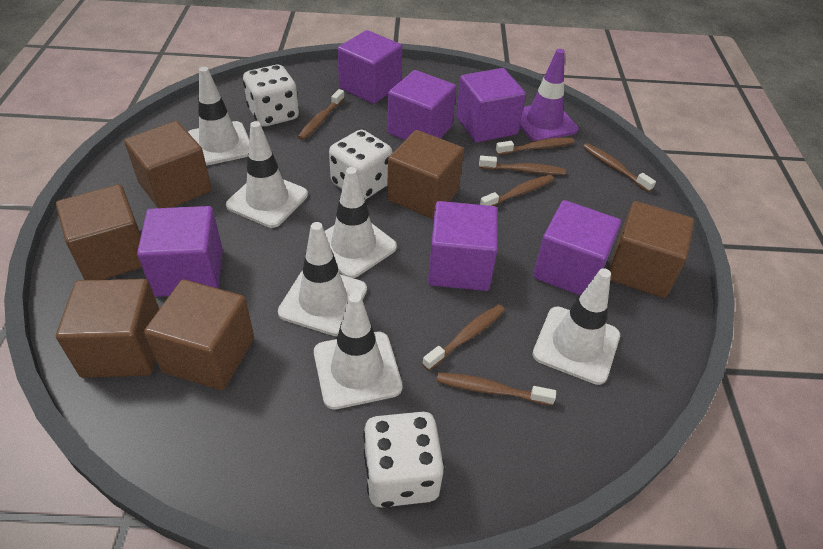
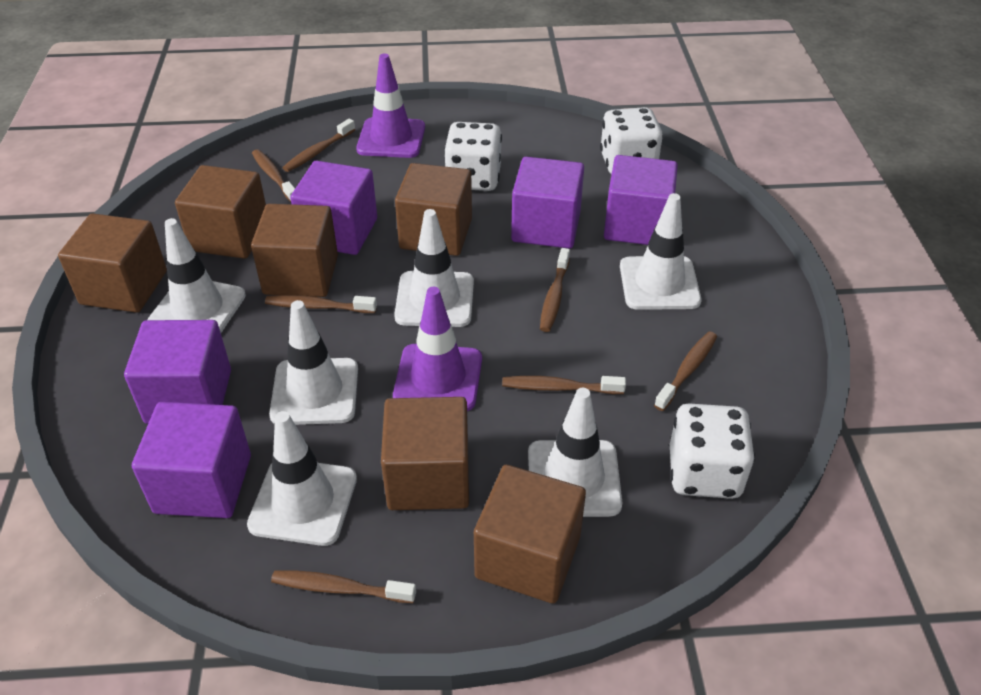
purple cube: 6 -> 5
purple traffic cone: 1 -> 2

